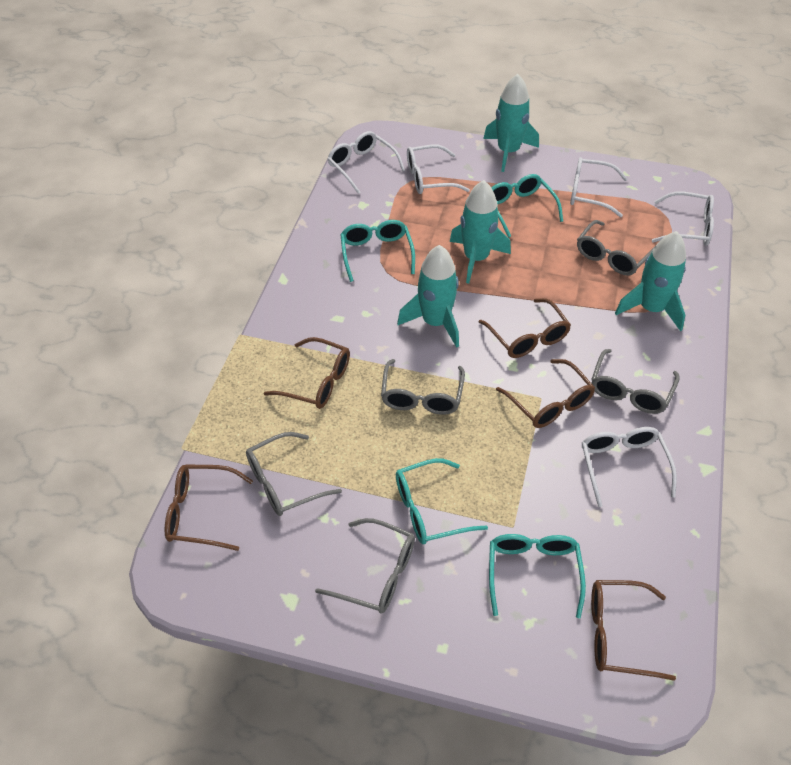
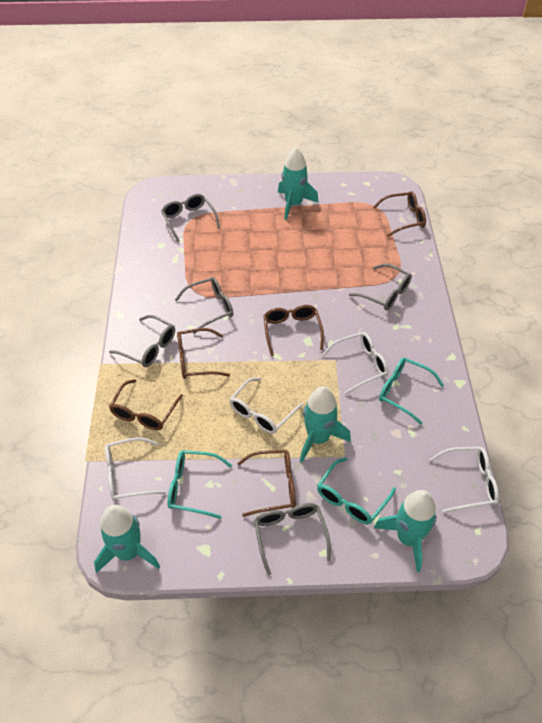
turquoise glasses: 4 -> 3
white glasses: 5 -> 4

